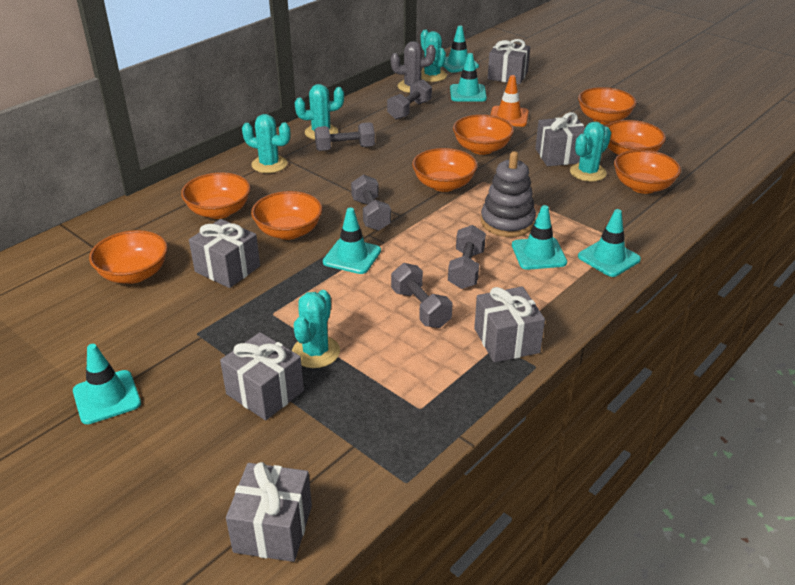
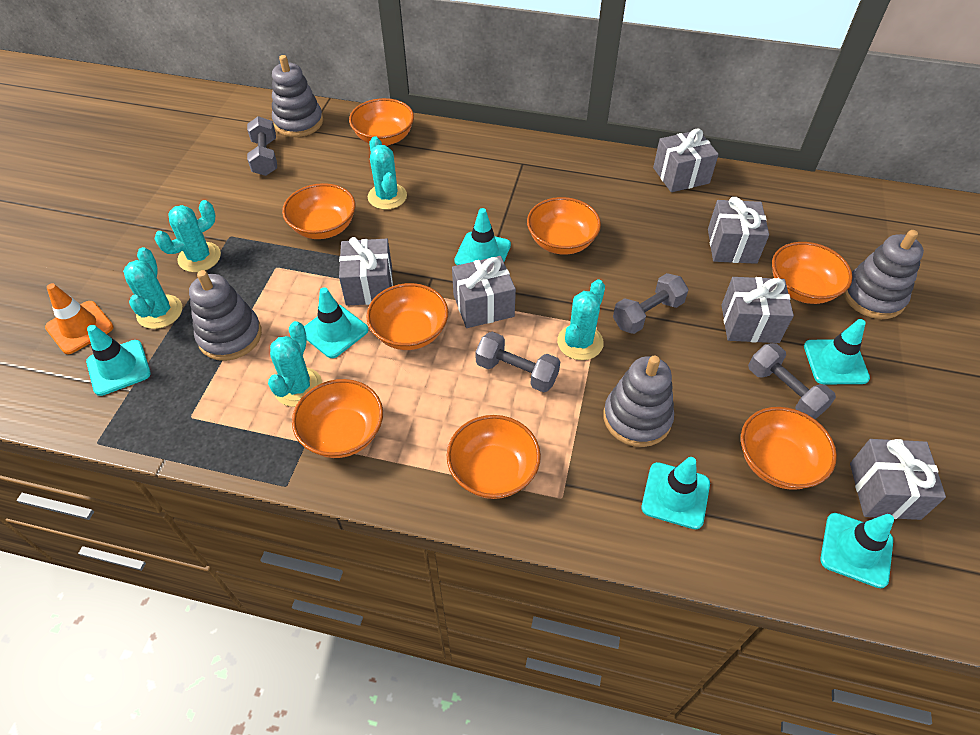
grey cactus: 1 -> 0
grey dumbbell: 5 -> 4
grey stacking toy: 1 -> 4

